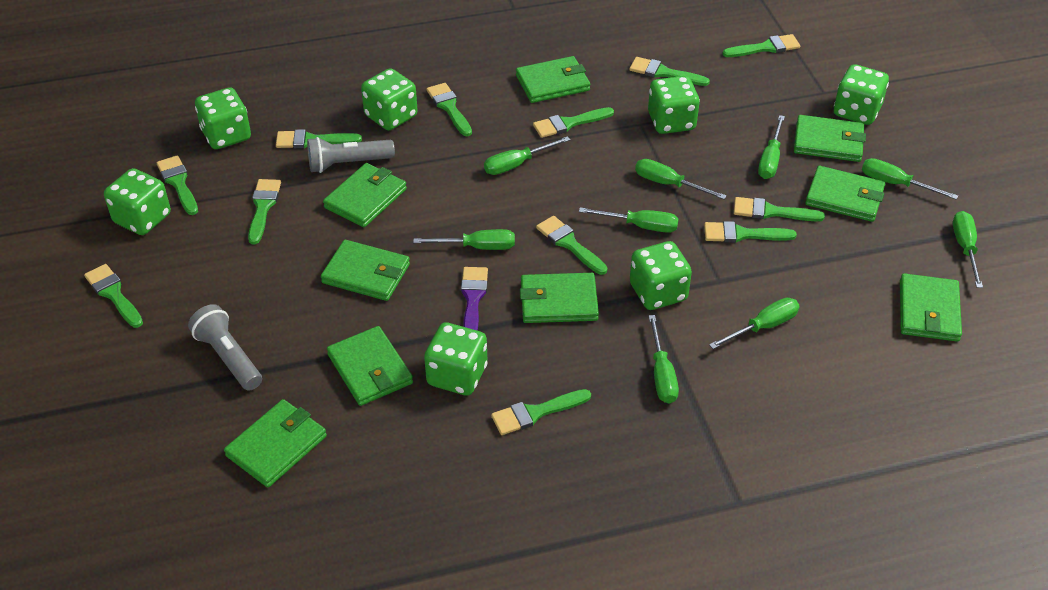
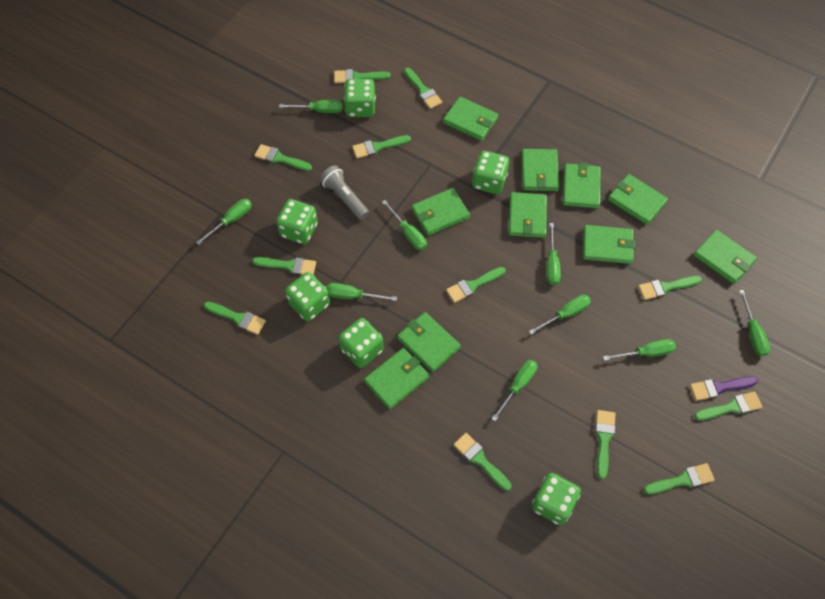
green dice: 7 -> 6
green wallet: 9 -> 10
grey flashlight: 2 -> 1

